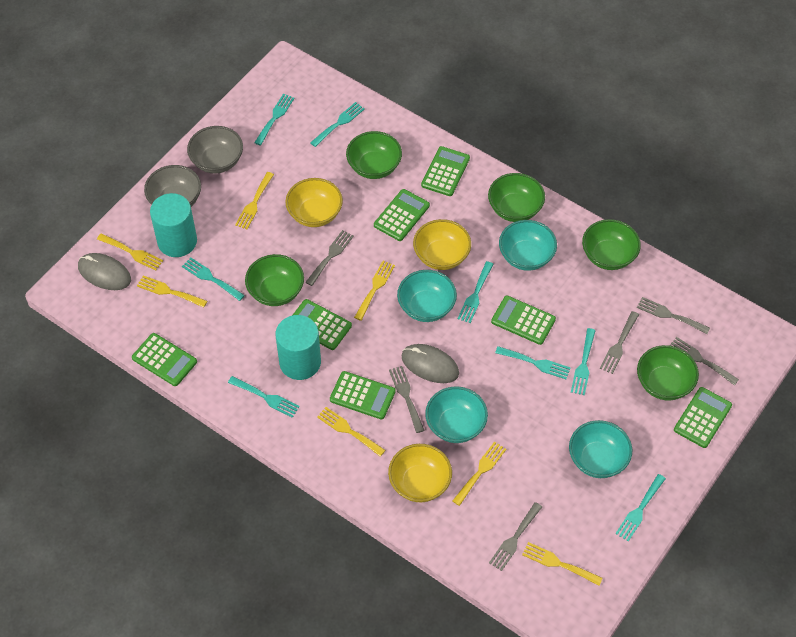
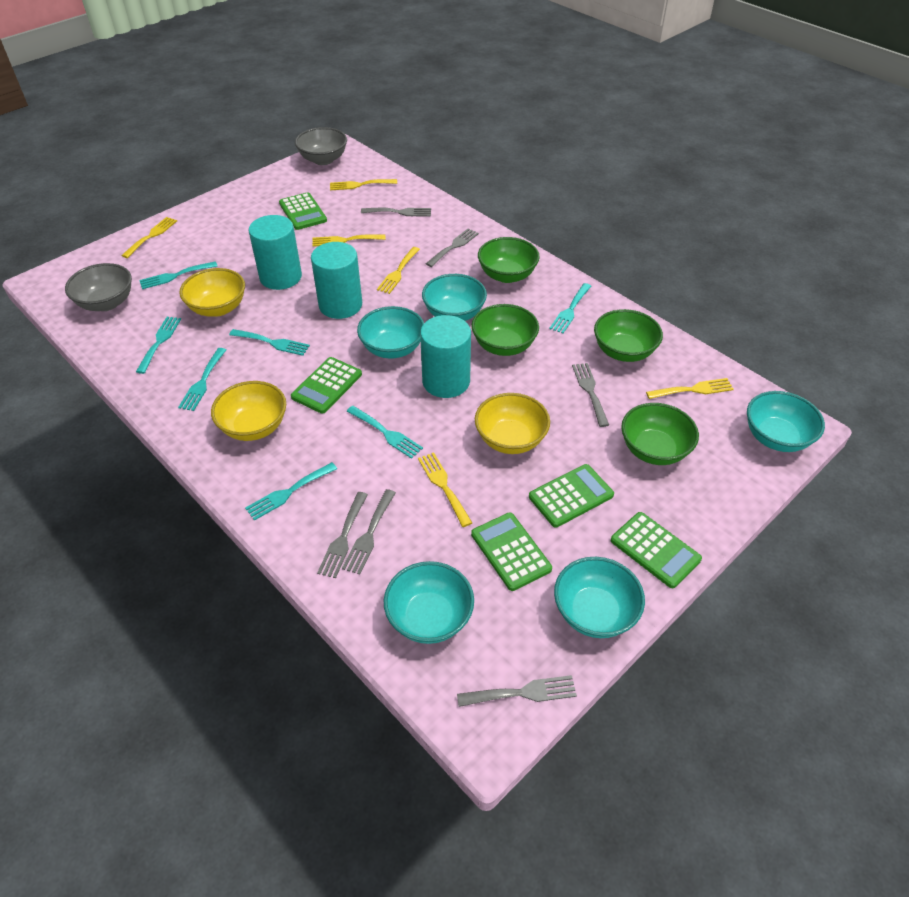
green bowl: 5 -> 4
green calculator: 7 -> 5
grey mouse: 2 -> 0
turquoise bowl: 4 -> 5
turquoise cylinder: 2 -> 3
turquoise fork: 8 -> 7
yellow fork: 7 -> 6

